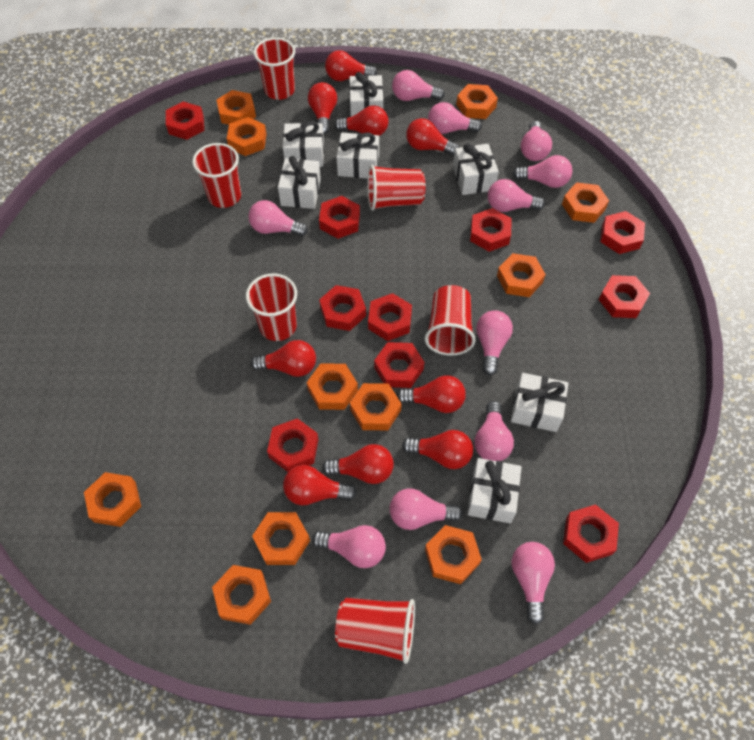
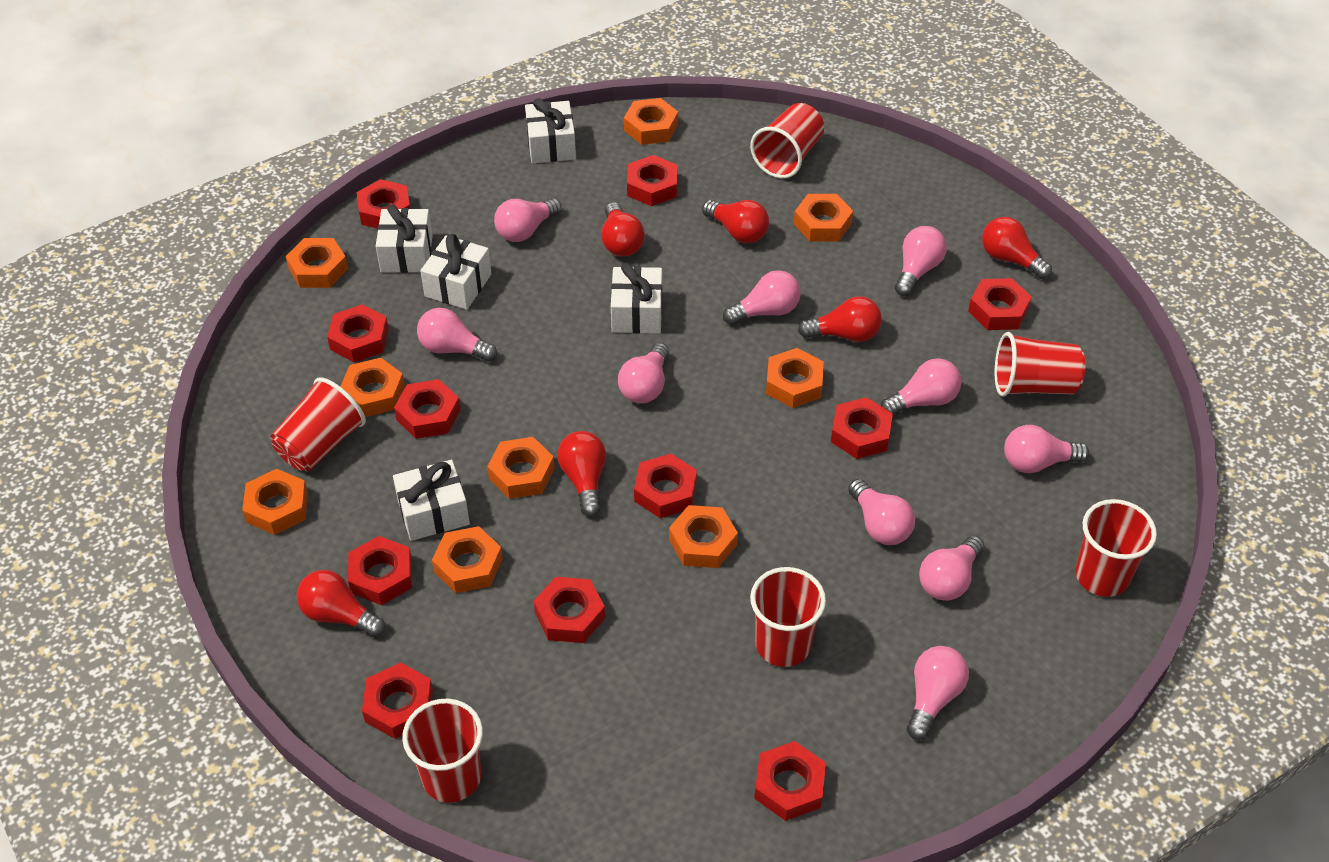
orange nut: 11 -> 9
pink light bulb: 11 -> 10
red light bulb: 9 -> 6
red nut: 10 -> 11
white gift: 7 -> 5

